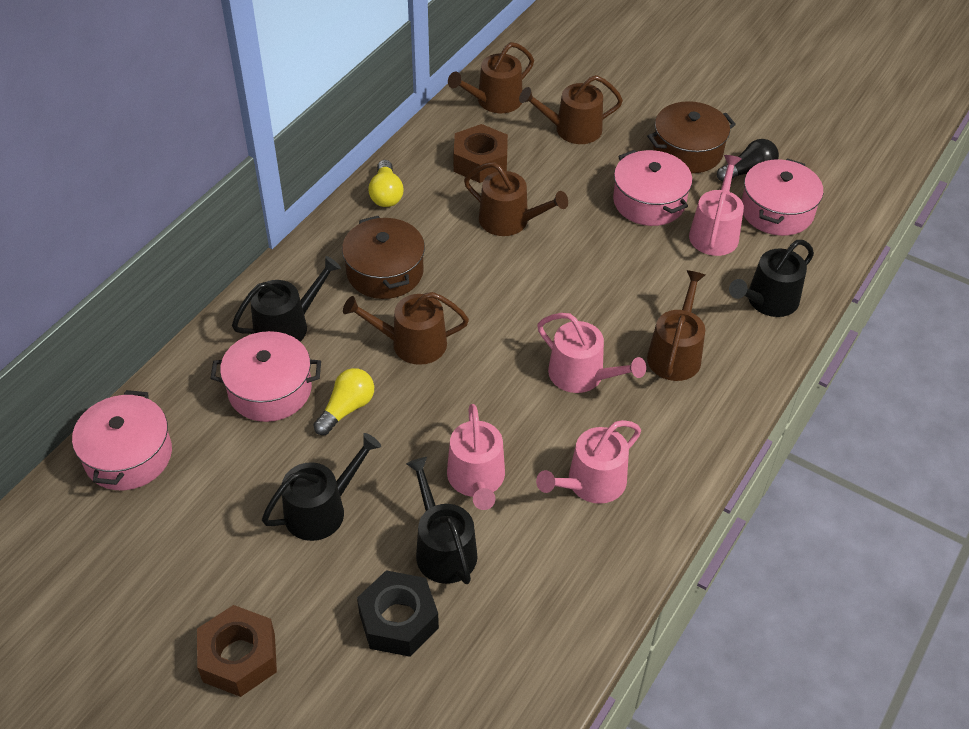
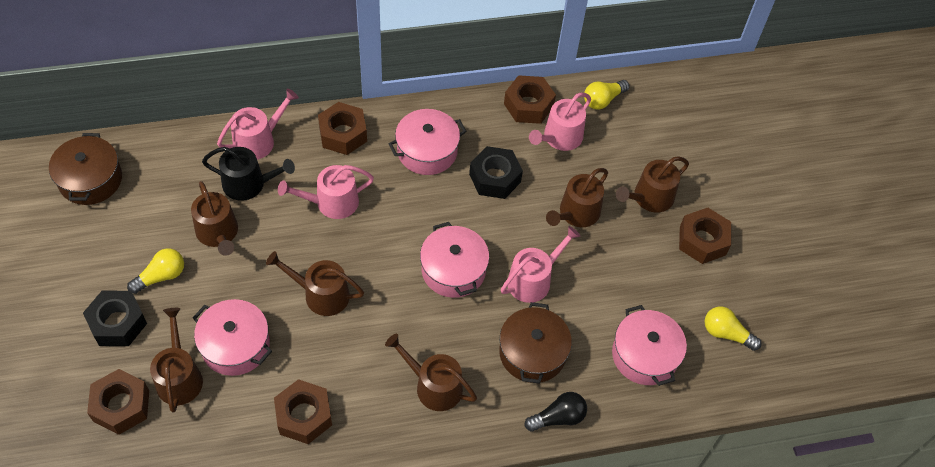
black nut: 1 -> 2
black watering can: 4 -> 1
brown nut: 2 -> 5
brown watering can: 5 -> 6
yellow light bulb: 2 -> 3

